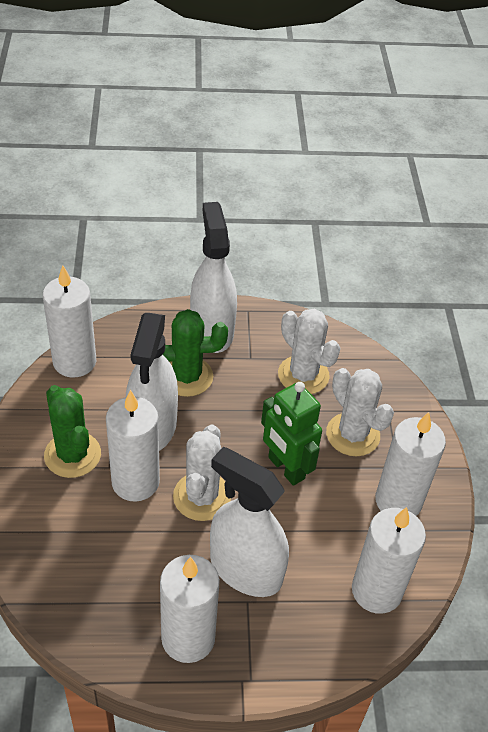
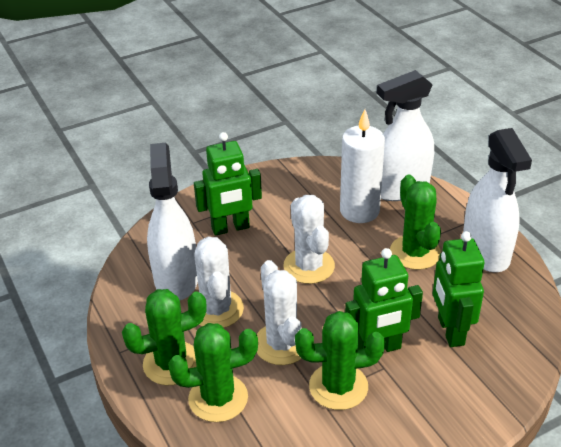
green cactus: 2 -> 4
green robot: 1 -> 3
white candle: 5 -> 1

